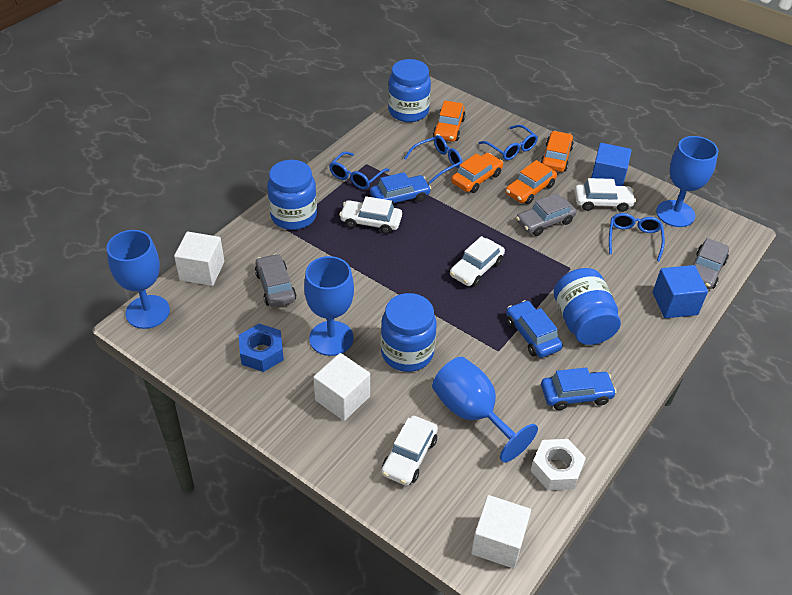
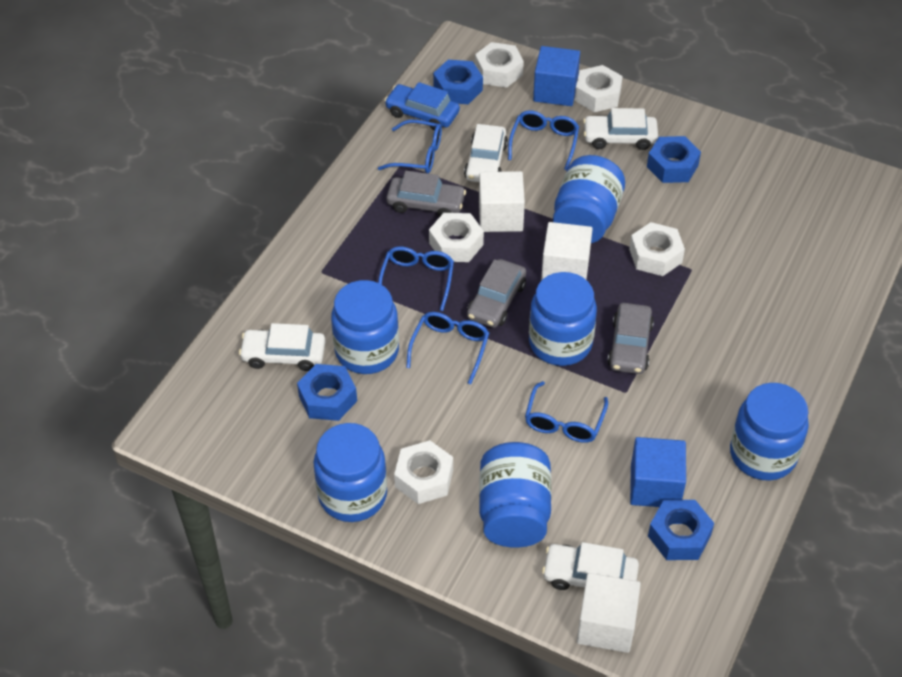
blue car: 3 -> 1
blue glasses: 4 -> 5
blue goblet: 4 -> 0
blue jar: 4 -> 6
blue nut: 1 -> 4
orange car: 4 -> 0
white nut: 1 -> 5

